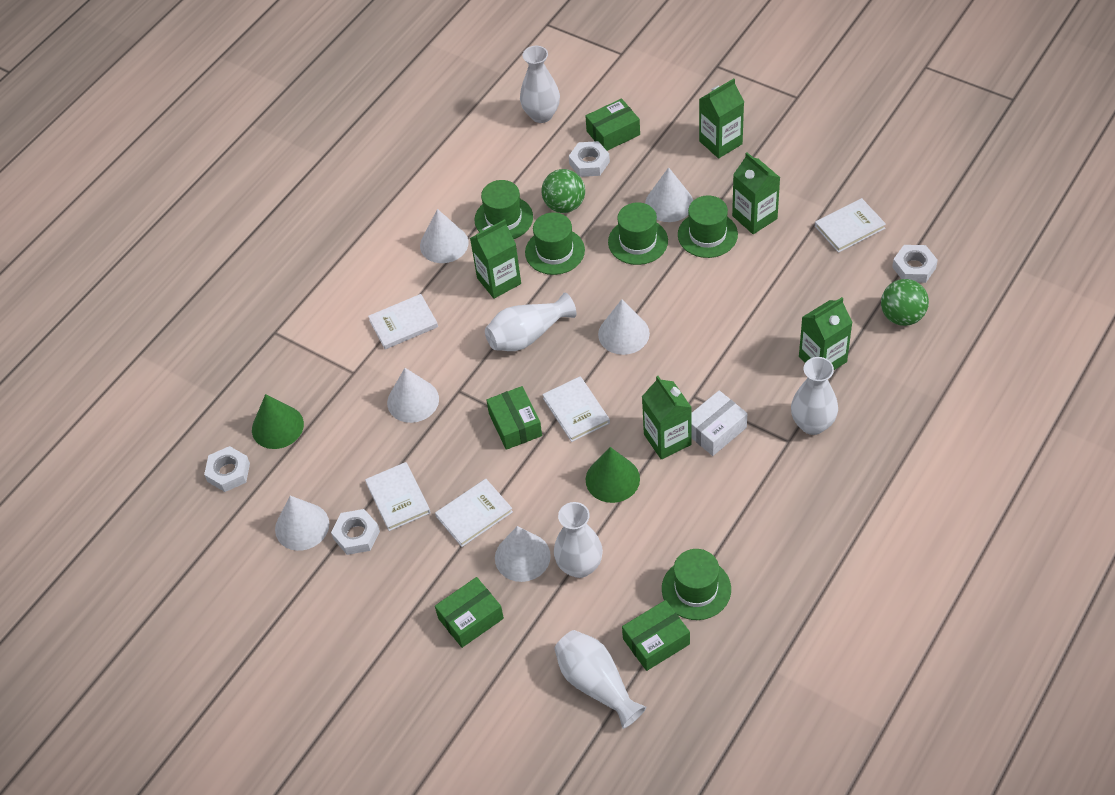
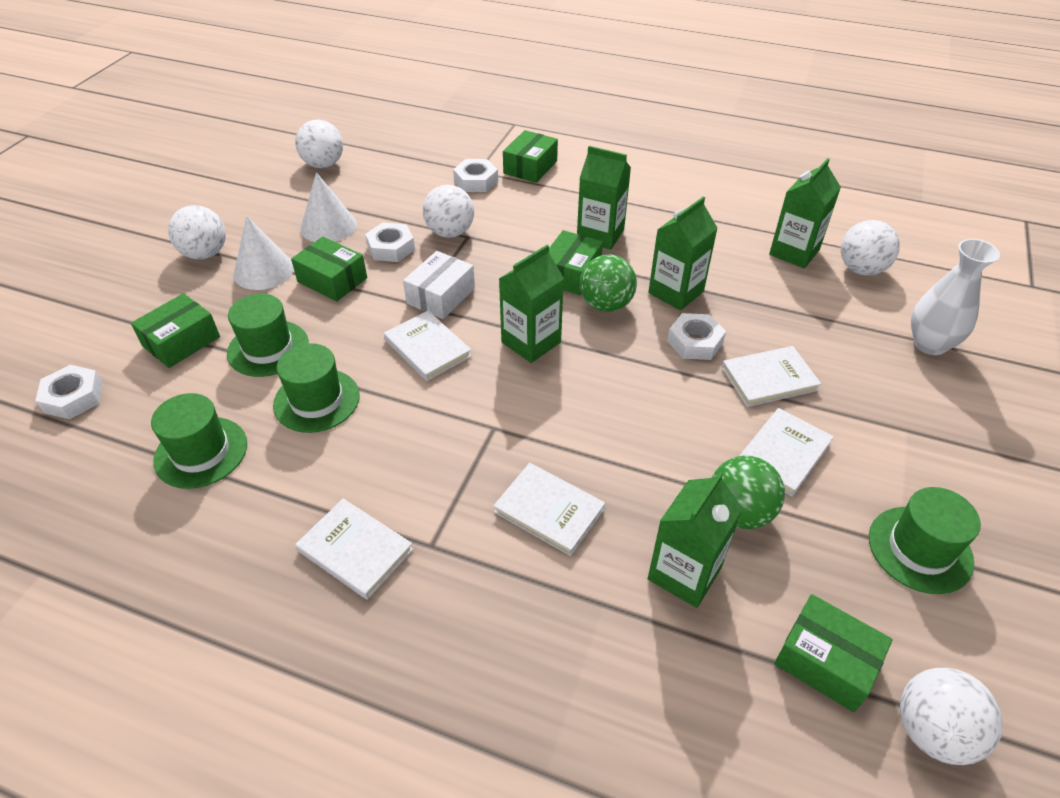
green box: 4 -> 5
green cone: 2 -> 0
green hat: 5 -> 4
white ball: 0 -> 5
white cone: 6 -> 2
white vase: 5 -> 1

